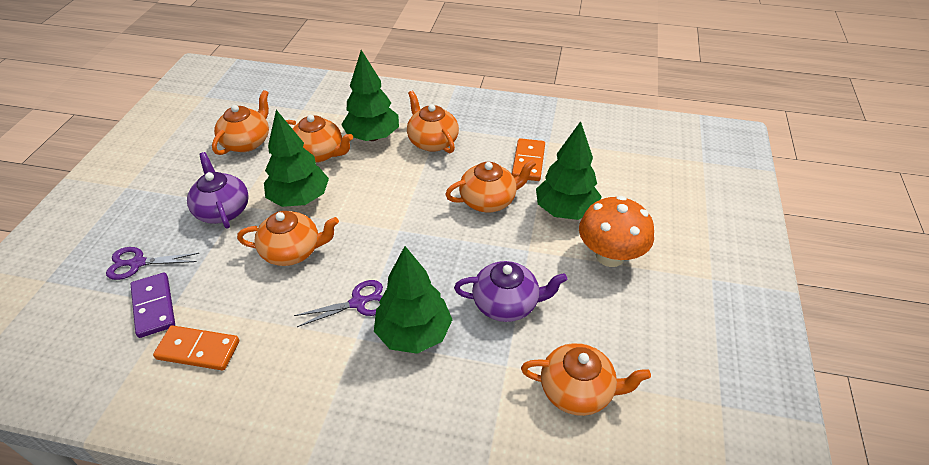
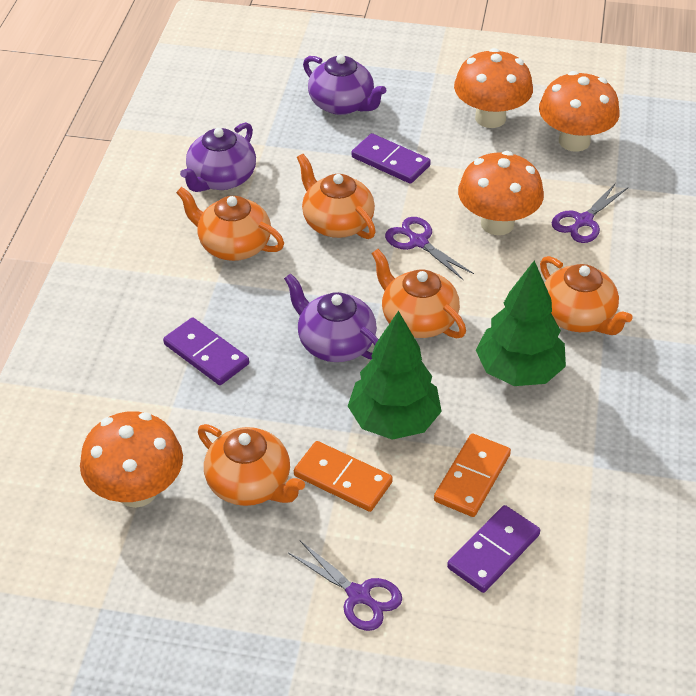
green tree: 4 -> 2
orange mushroom: 1 -> 4
orange teapot: 6 -> 5
purple domino: 1 -> 3
purple scissors: 2 -> 3
purple teapot: 2 -> 3

